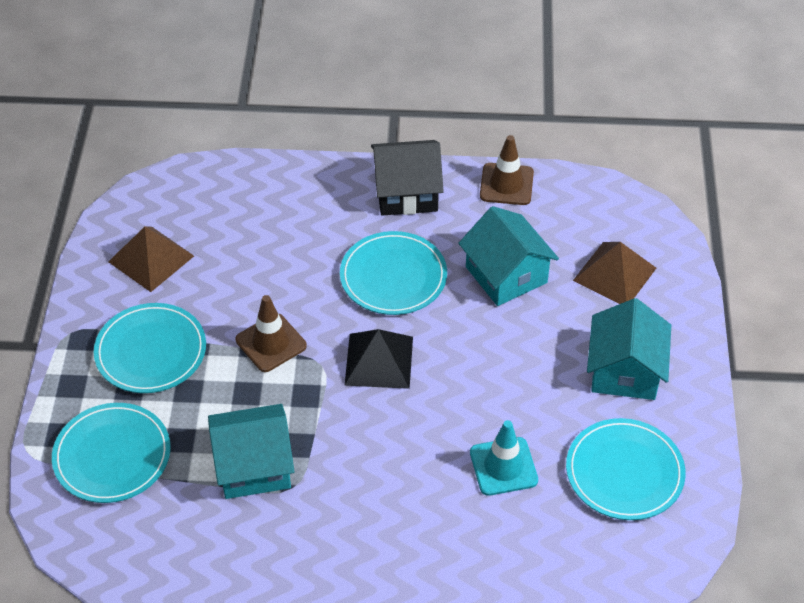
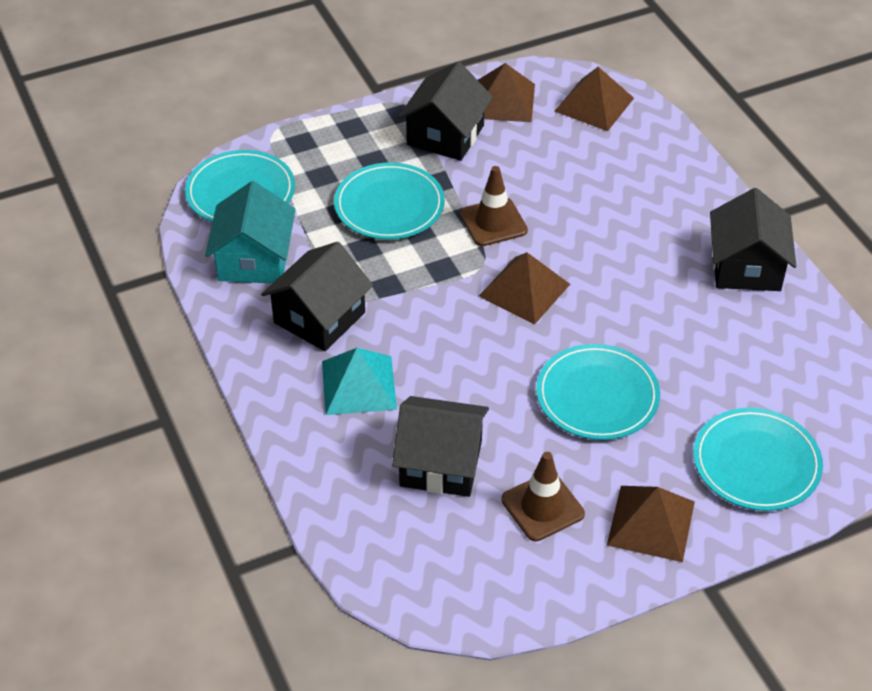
black house: 1 -> 4
black pyramid: 1 -> 0
brown pyramid: 2 -> 4
turquoise house: 3 -> 1
turquoise pyramid: 0 -> 1
turquoise traffic cone: 1 -> 0

